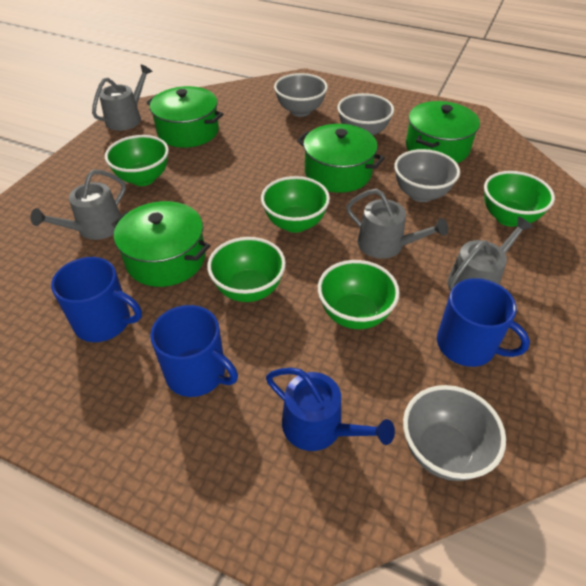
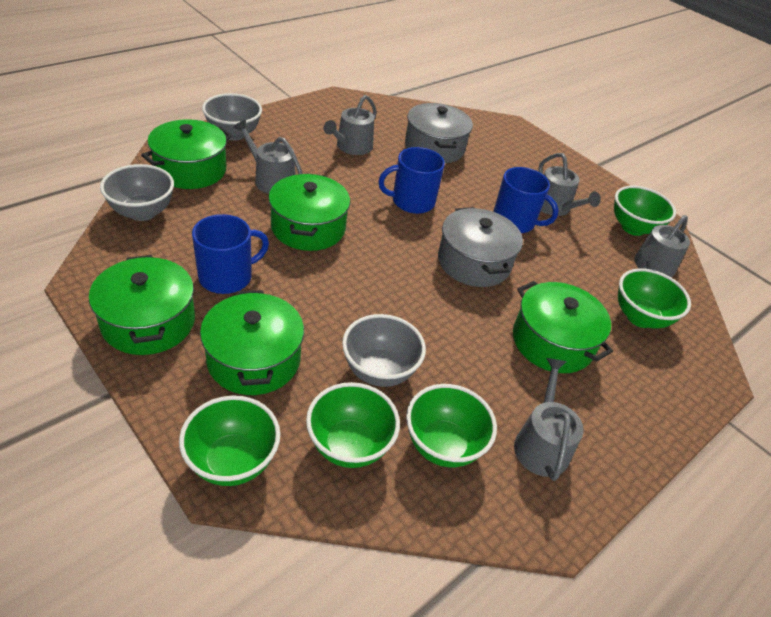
blue watering can: 1 -> 0
green pot: 4 -> 5
grey bowl: 4 -> 3
grey pot: 0 -> 2
grey watering can: 4 -> 5

